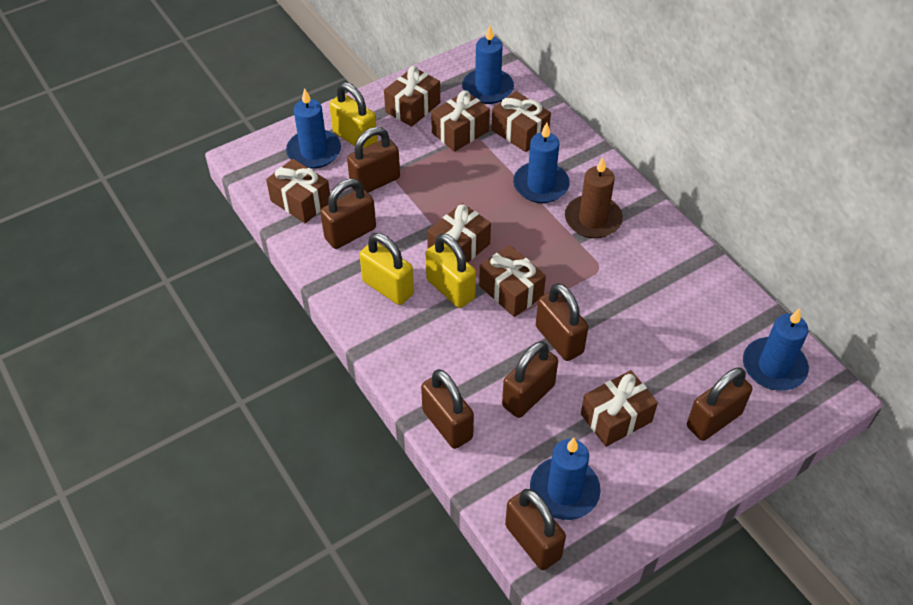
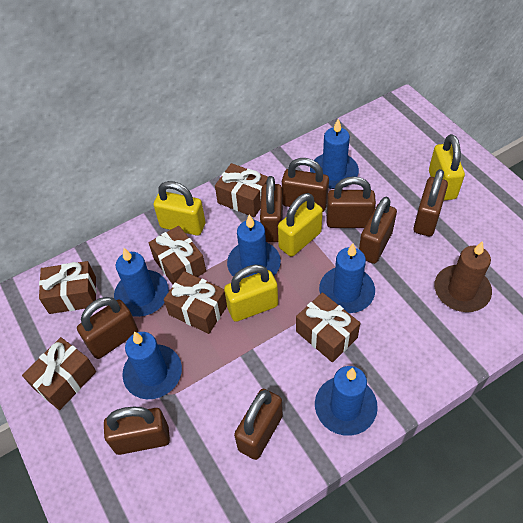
blue candle: 5 -> 6
brown gift: 7 -> 6
brown padlock: 7 -> 8
yellow padlock: 3 -> 4

